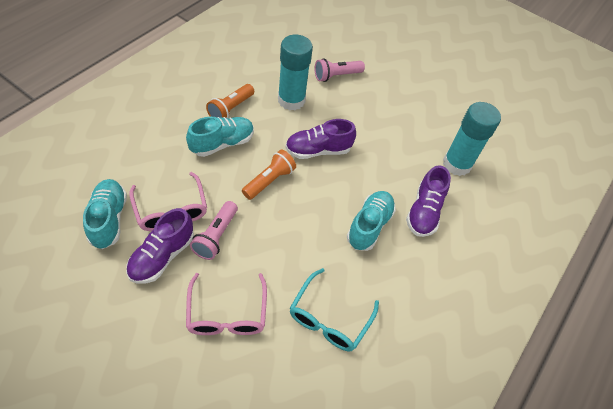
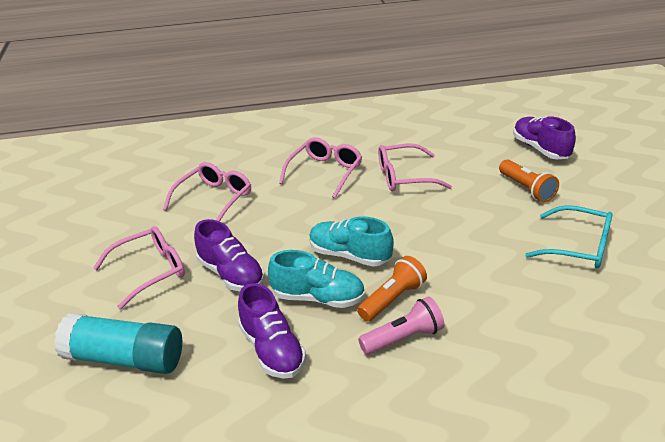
pink flashlight: 2 -> 1
pink glasses: 2 -> 4
turquoise glue stick: 2 -> 1
turquoise shoe: 3 -> 2

